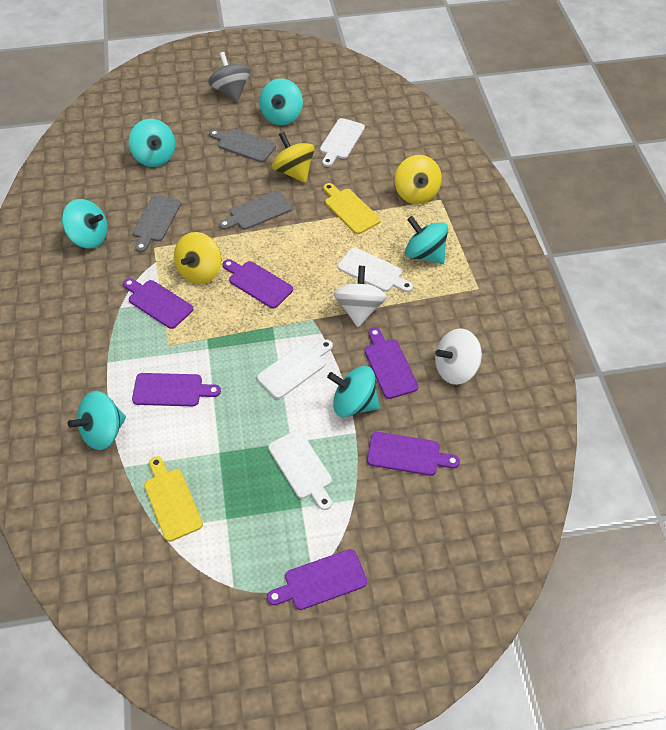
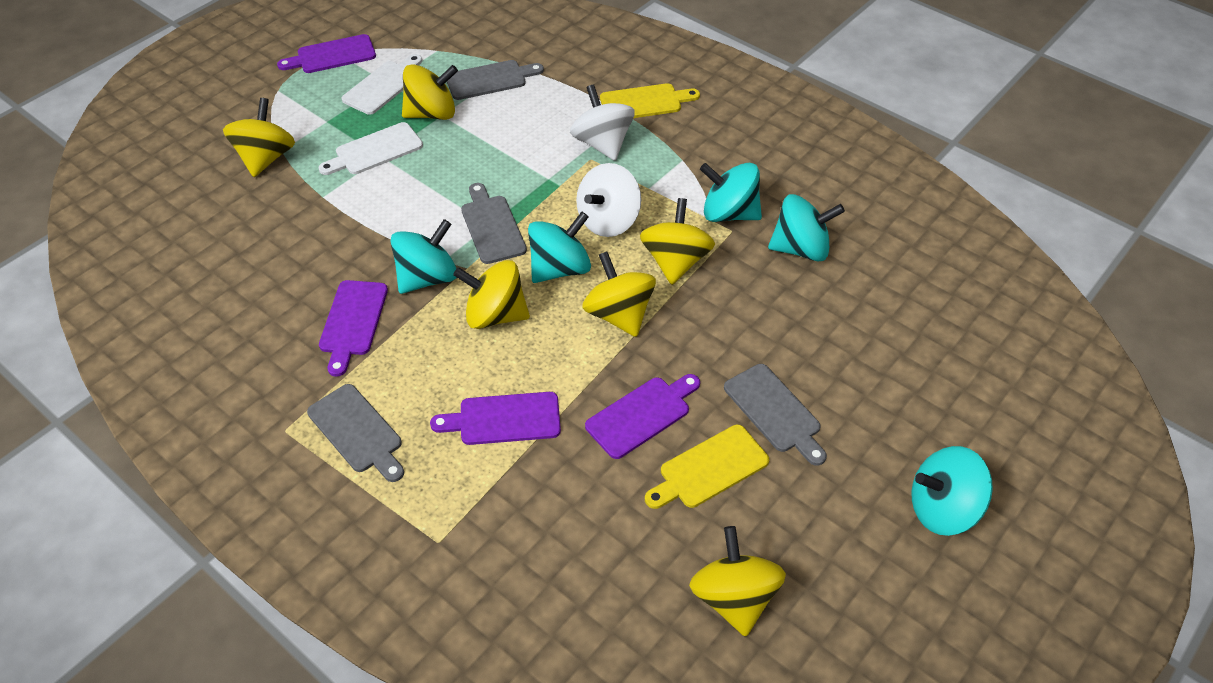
grey cutting board: 3 -> 4
grey spinning top: 1 -> 0
purple cutting board: 6 -> 4
turquoise spinning top: 6 -> 5
white cutting board: 4 -> 2
yellow spinning top: 3 -> 6

